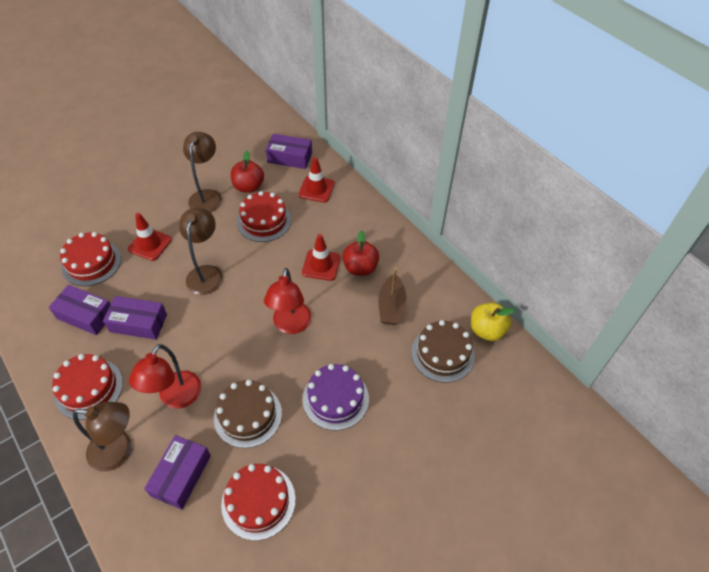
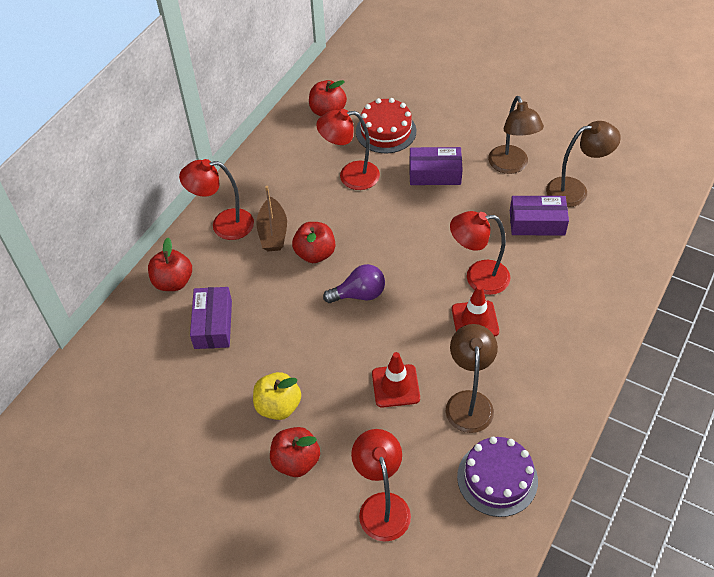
brown cake: 2 -> 0
purple box: 4 -> 3
purple light bulb: 0 -> 1
red apple: 2 -> 4
red cake: 4 -> 1
red lamp: 2 -> 4
red traffic cone: 3 -> 2

